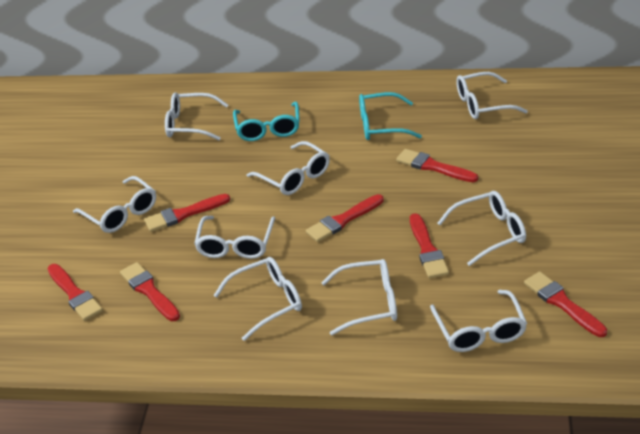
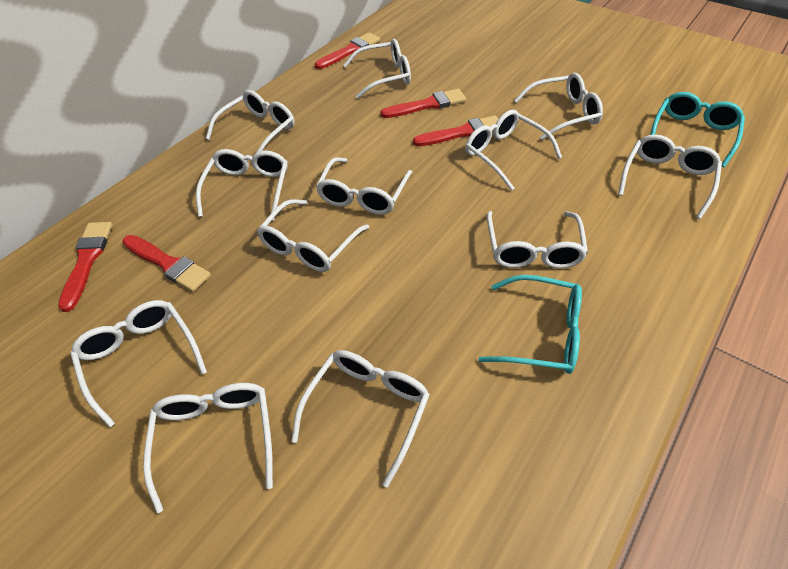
red brush: 7 -> 5
white glasses: 9 -> 12

